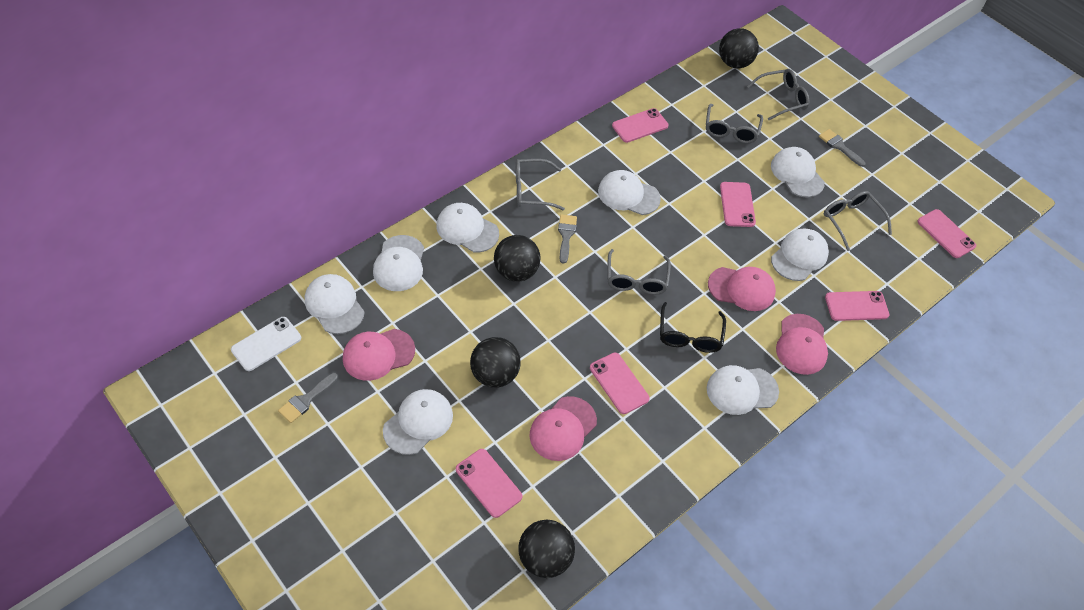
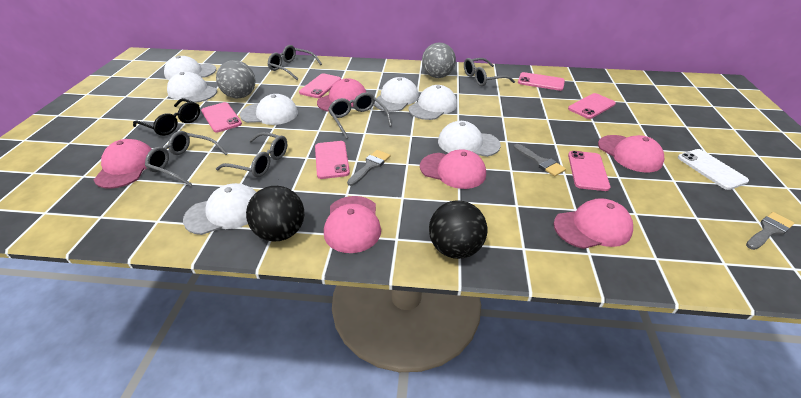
black ball: 4 -> 2
grey ball: 0 -> 2
pink cap: 4 -> 6
white cap: 8 -> 7

